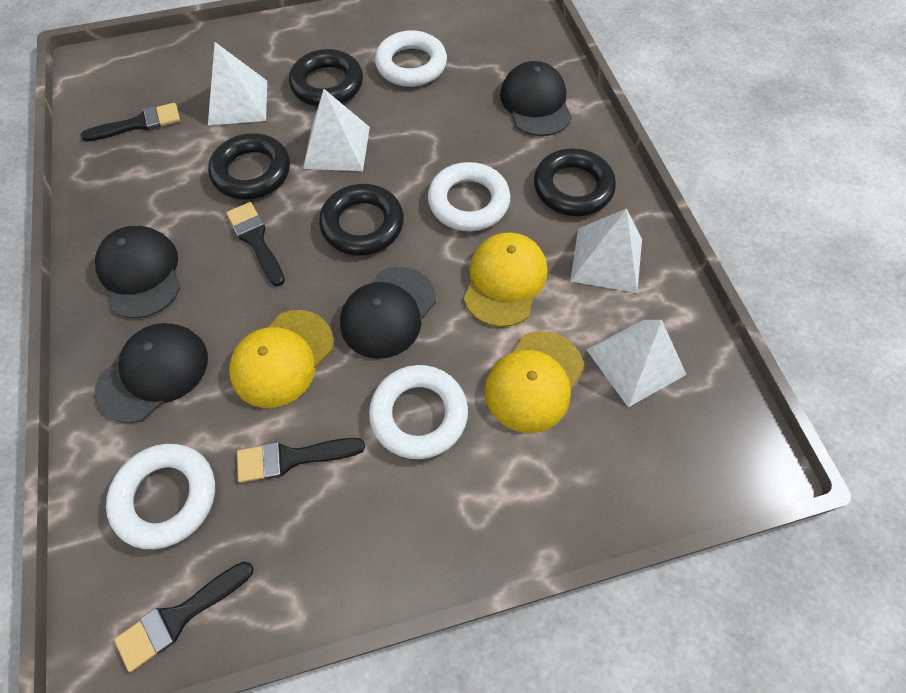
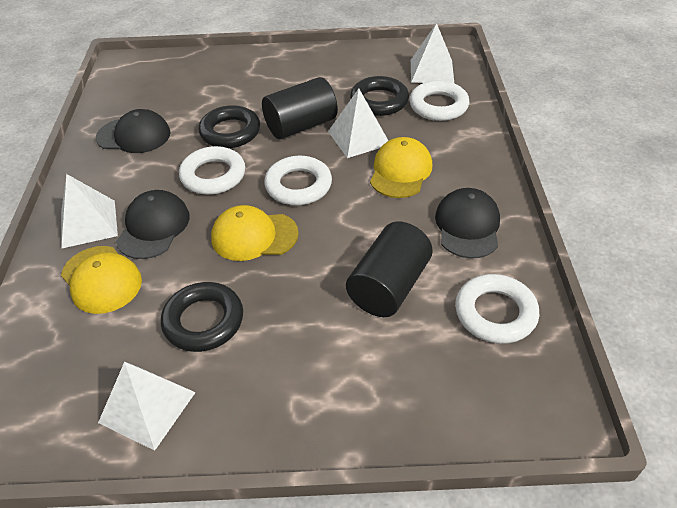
black brush: 4 -> 0
black cap: 4 -> 3
black cylinder: 0 -> 2
black ring: 4 -> 3

